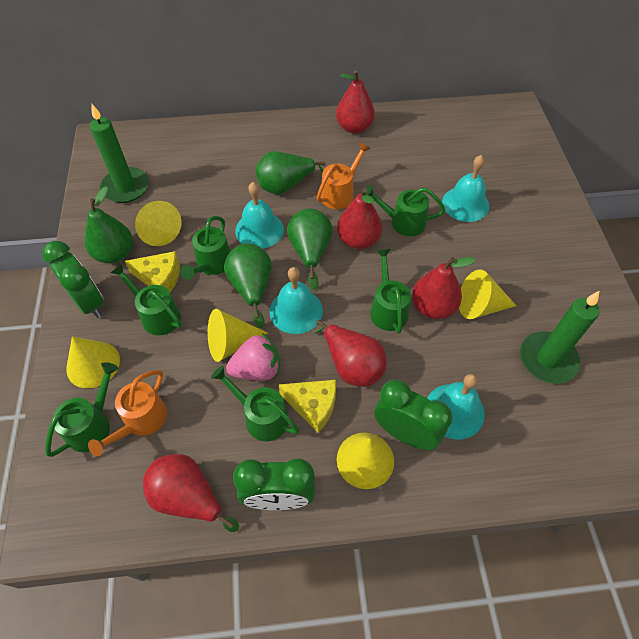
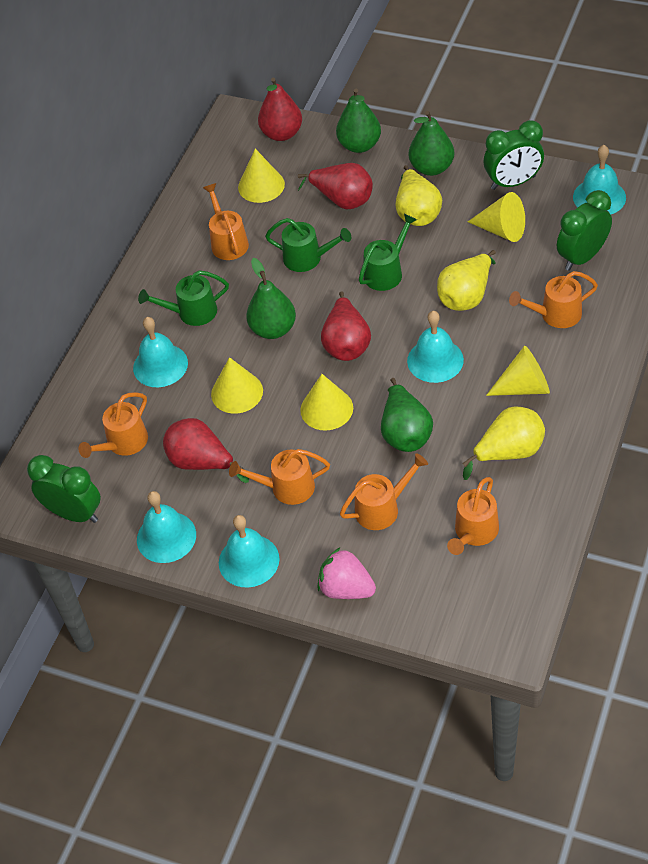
green candle: 2 -> 0
green watering can: 6 -> 3
orange watering can: 2 -> 6
red pear: 5 -> 4
turquoise bell: 4 -> 5
yellow cheese: 2 -> 0
yellow pear: 0 -> 3

